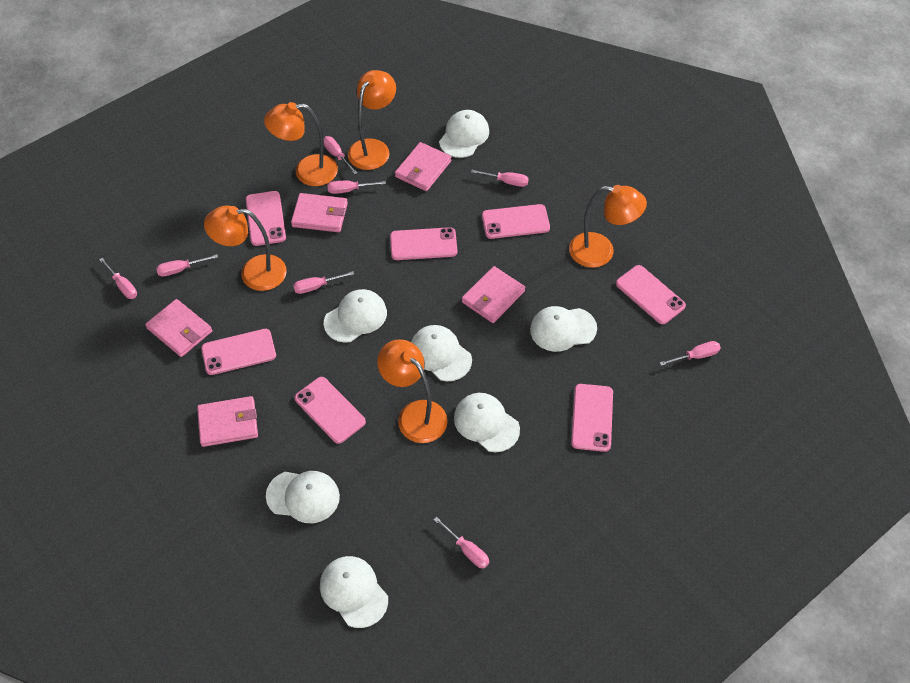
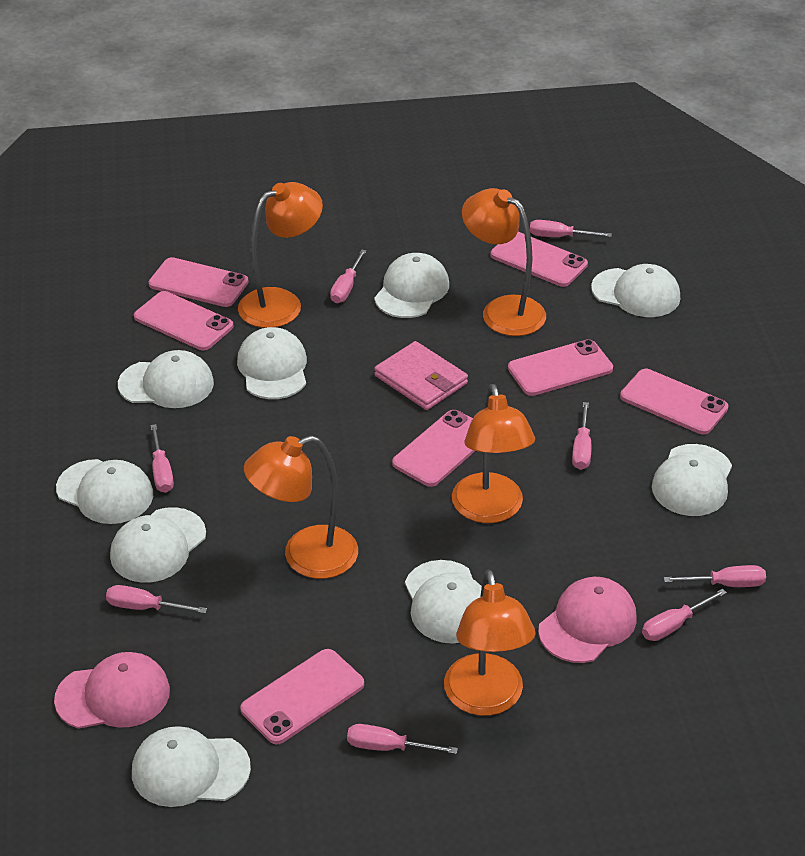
pink cap: 0 -> 2
pink wallet: 5 -> 1
white cap: 7 -> 9

